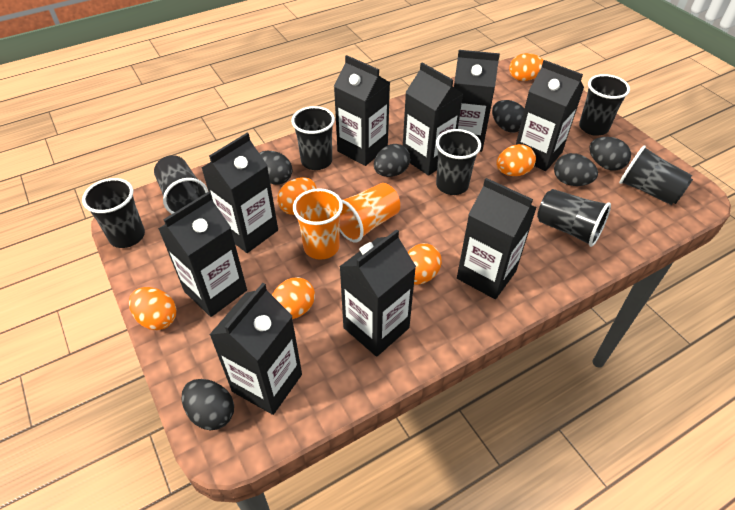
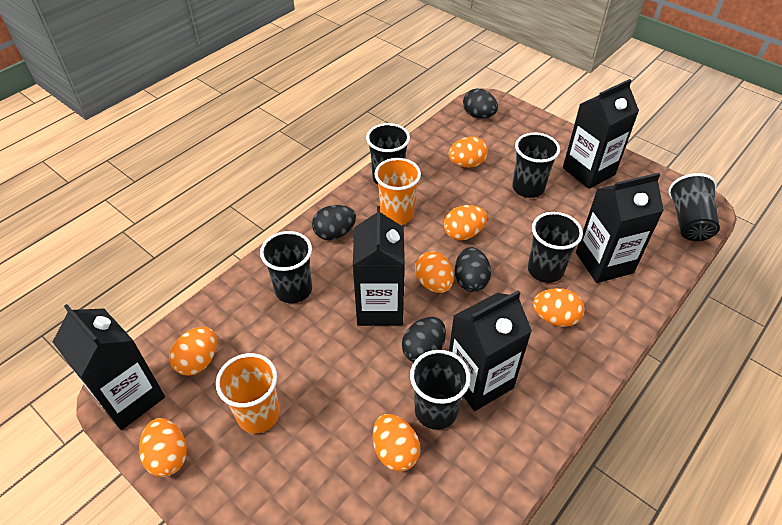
black carton: 9 -> 5
black cup: 7 -> 6
black egg: 6 -> 4
orange egg: 6 -> 7

